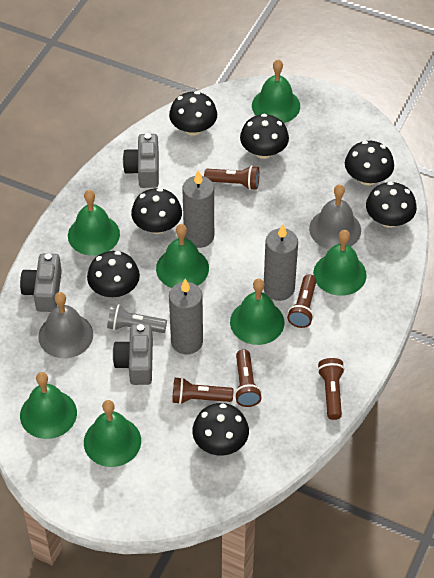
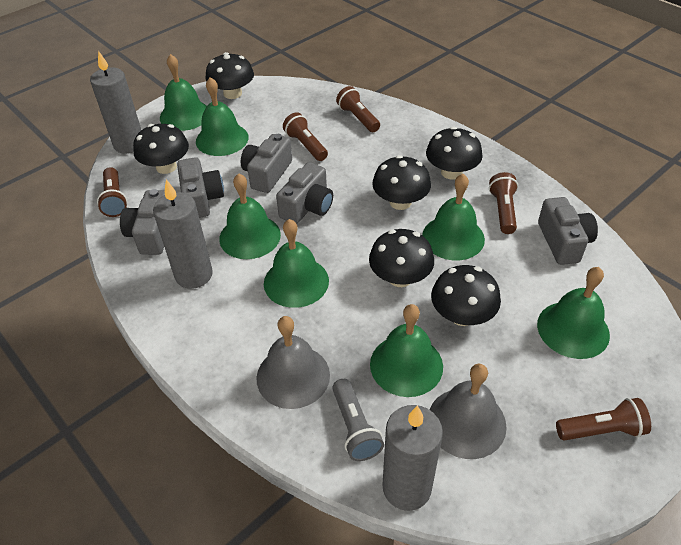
black mushroom: 7 -> 6
grey camera: 3 -> 5

